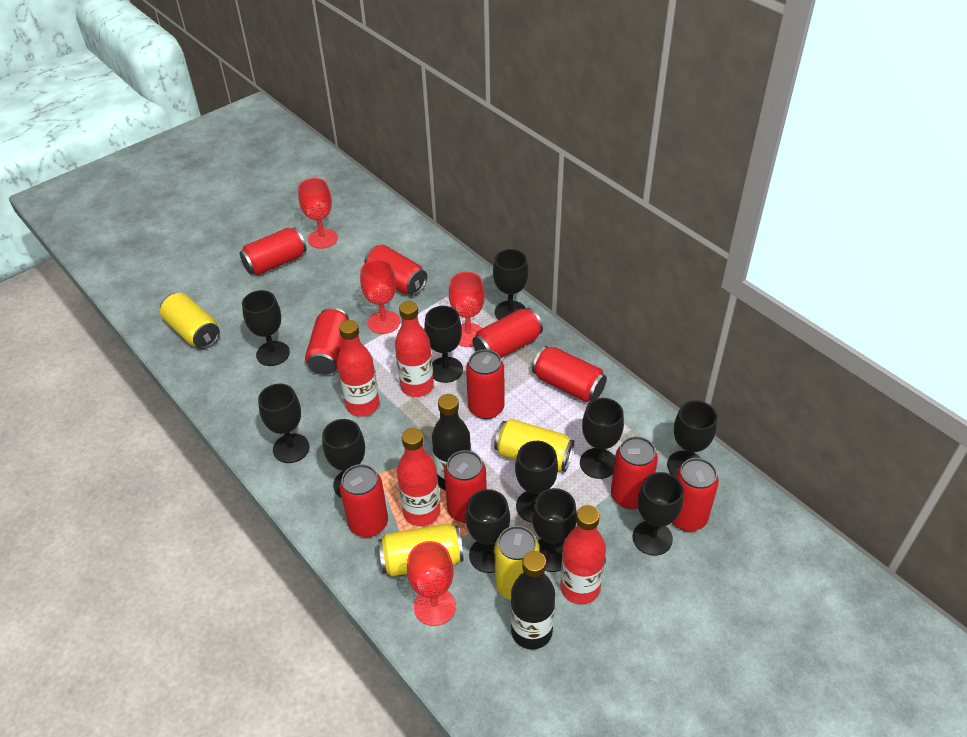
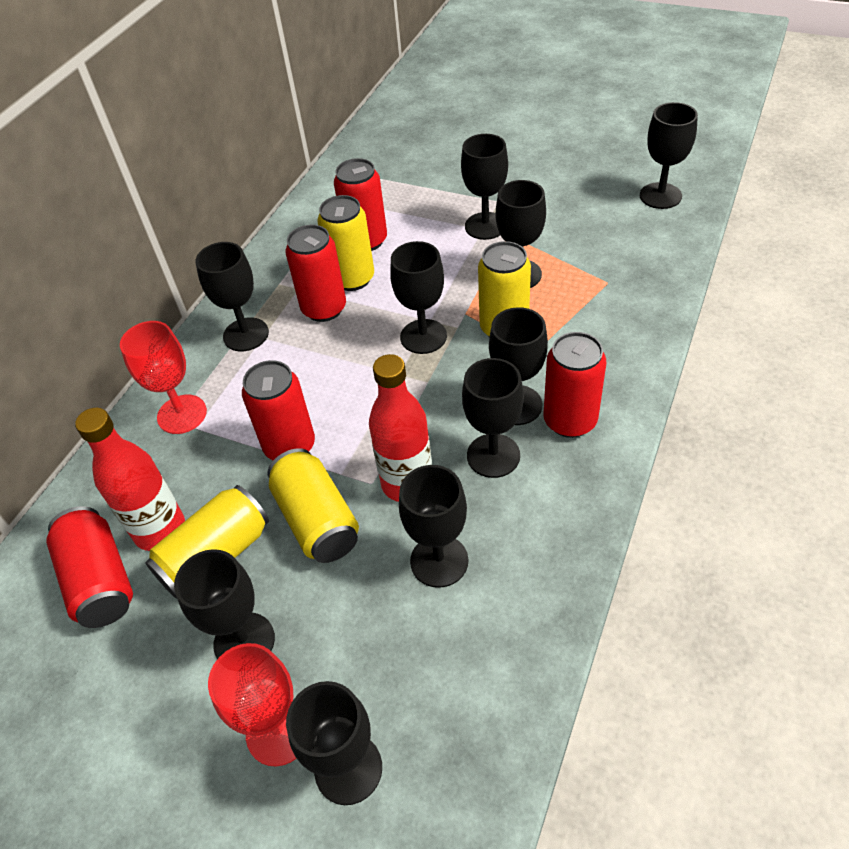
black bottle: 2 -> 0
black goblet: 11 -> 10
red bottle: 4 -> 2
red can: 10 -> 5
red goblet: 4 -> 2

